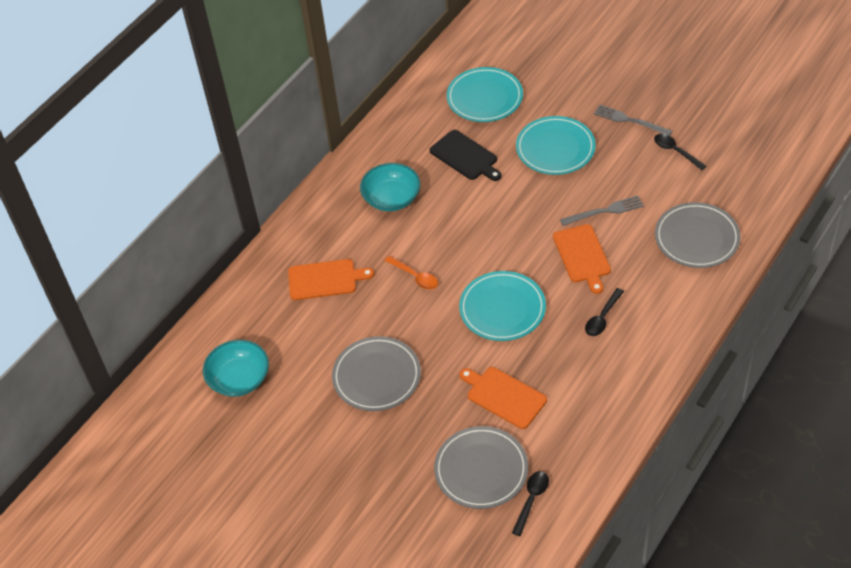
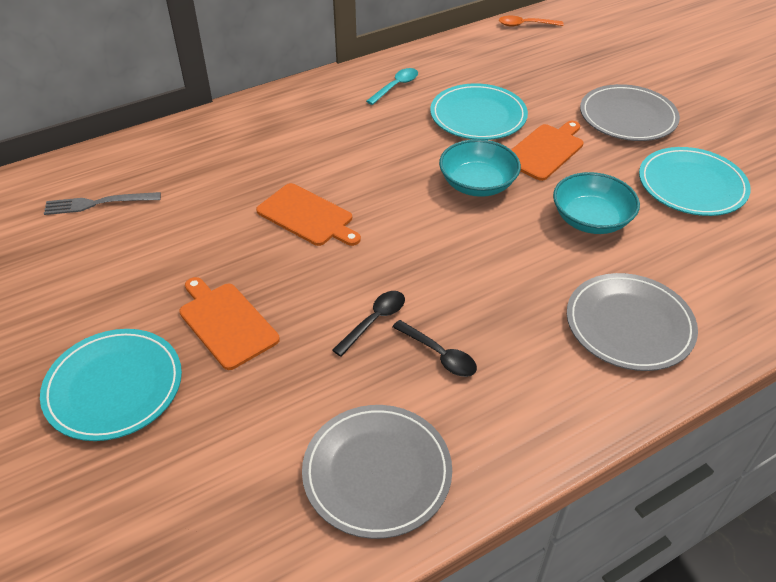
black cutting board: 1 -> 0
black spoon: 3 -> 2
grey fork: 2 -> 1
turquoise spoon: 0 -> 1

